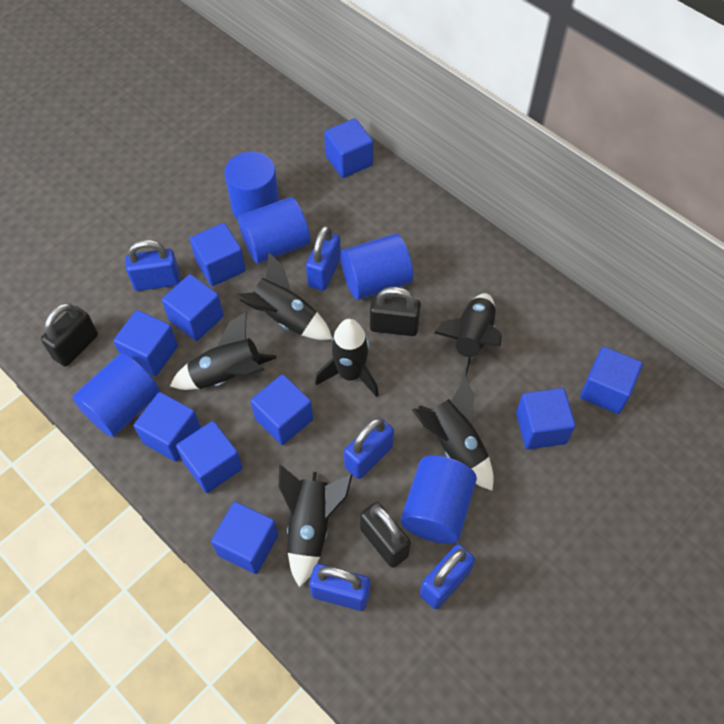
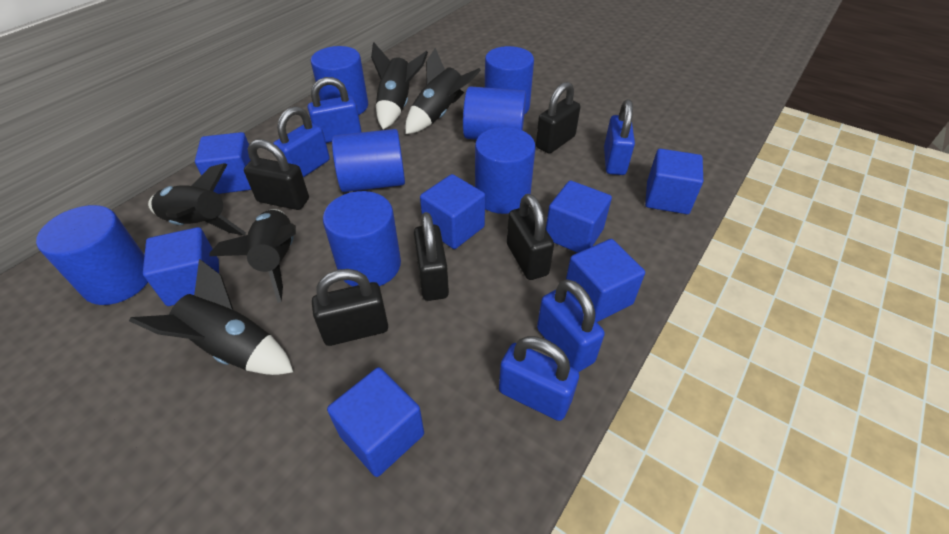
black padlock: 3 -> 5
black rocket: 6 -> 5
blue cube: 10 -> 7
blue cylinder: 5 -> 7

